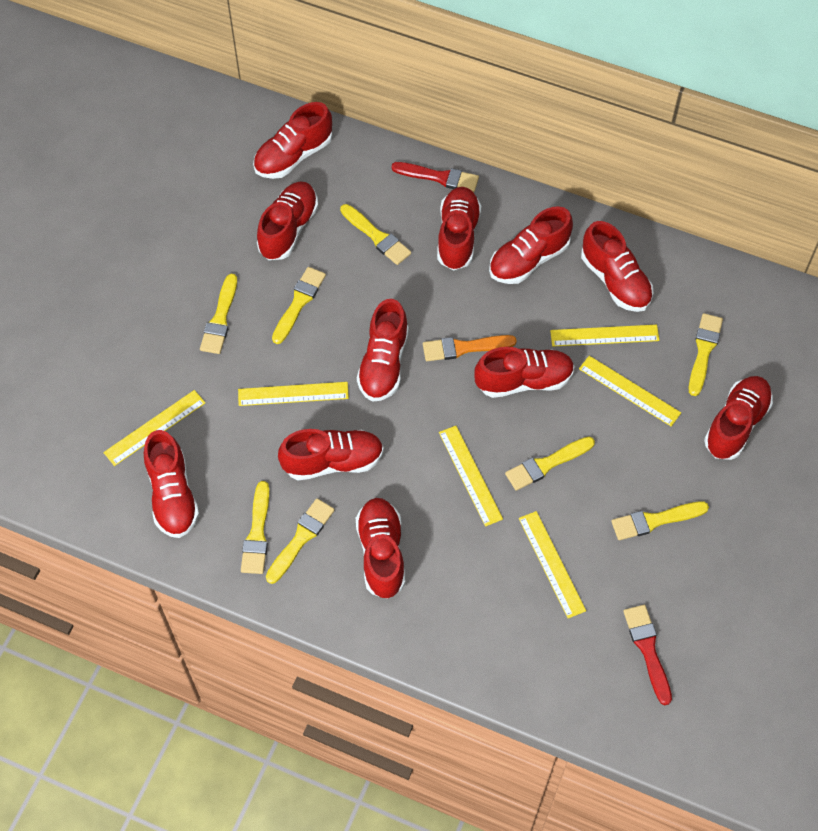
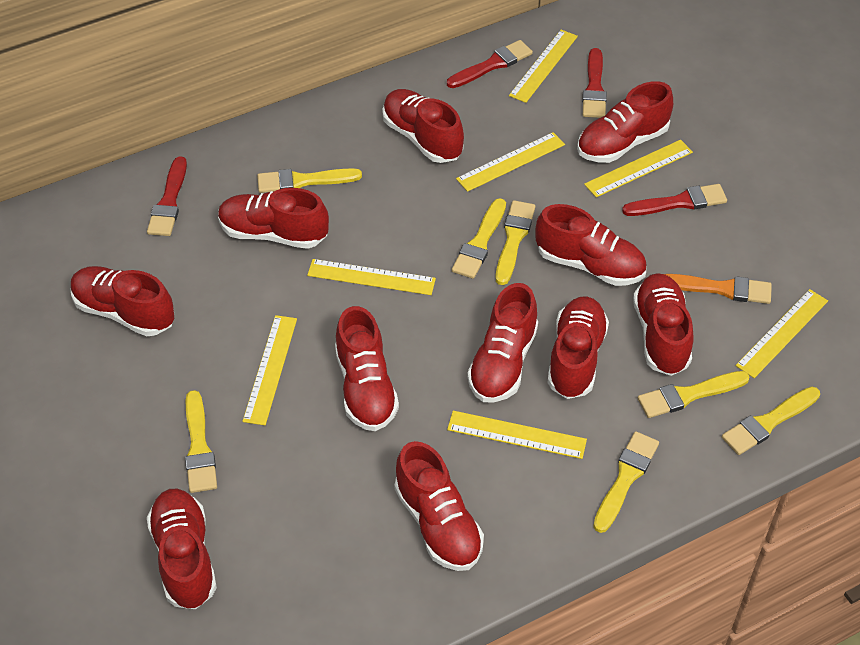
red brush: 2 -> 4
yellow brush: 8 -> 7
yellow ruler: 6 -> 7

